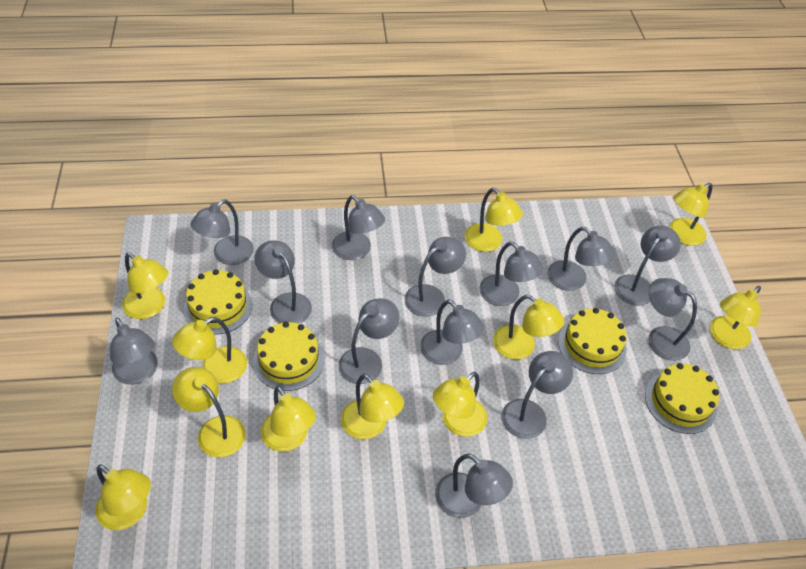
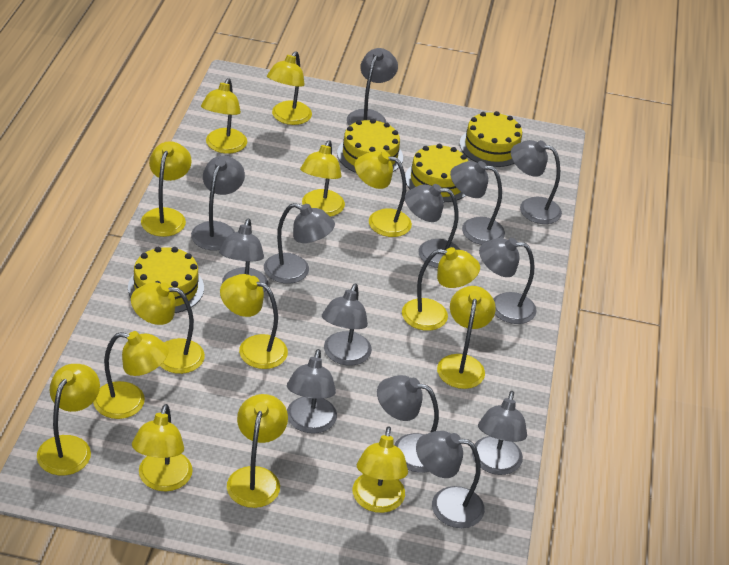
yellow lamp: 11 -> 14

